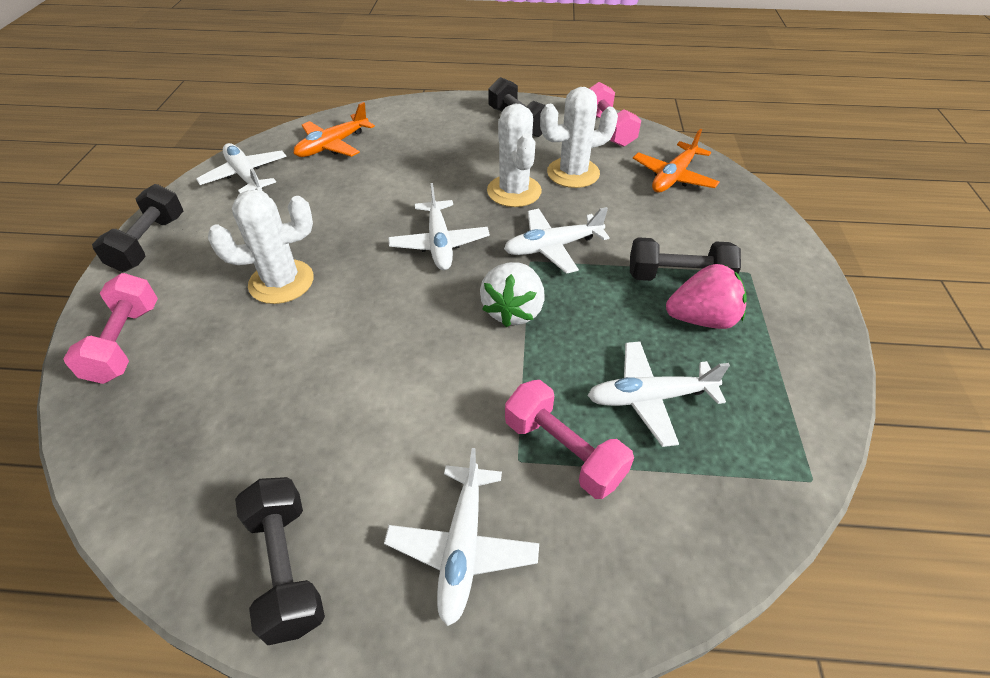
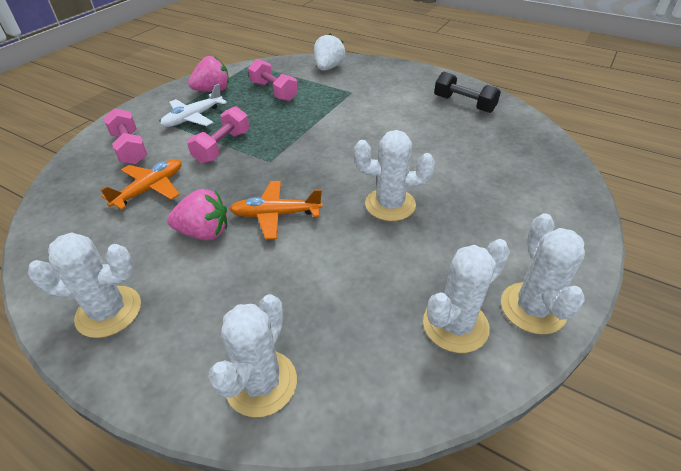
black dumbbell: 4 -> 1
pink strawberry: 1 -> 2
white cactus: 3 -> 5
white plane: 5 -> 1

